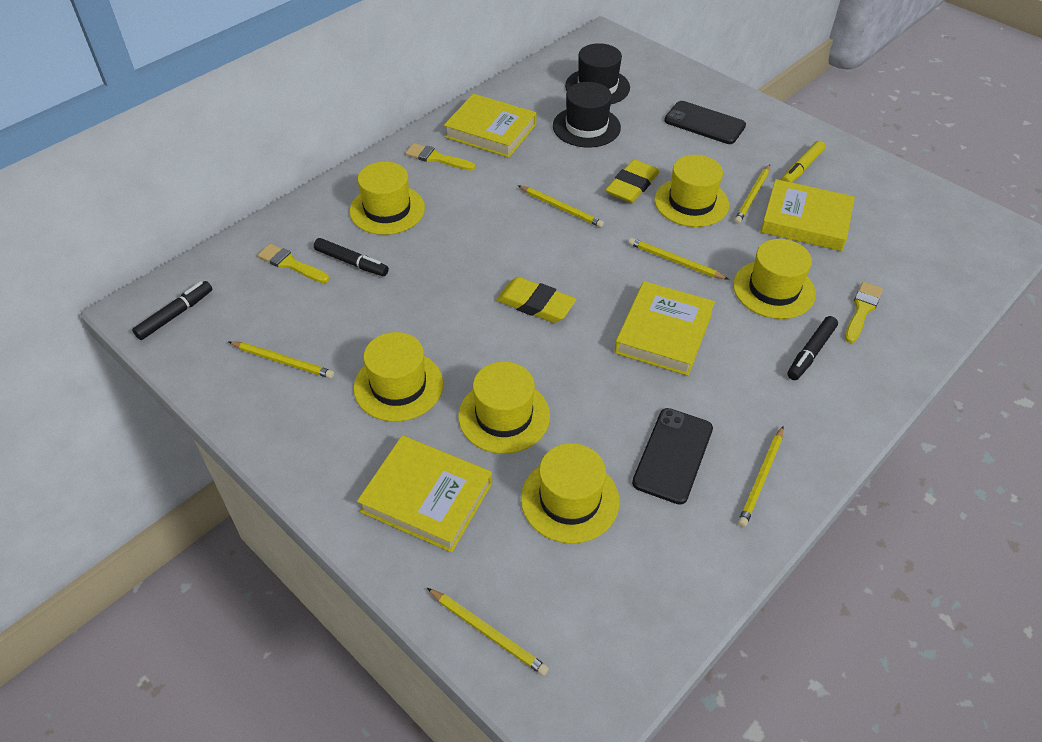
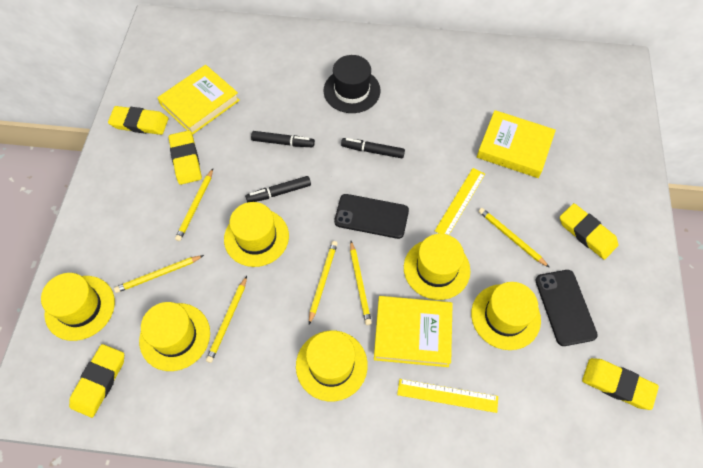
black hat: 2 -> 1
yellow book: 4 -> 3
yellow brush: 3 -> 0
yellow eraser: 2 -> 5
yellow marker: 1 -> 0
yellow ruler: 0 -> 2

